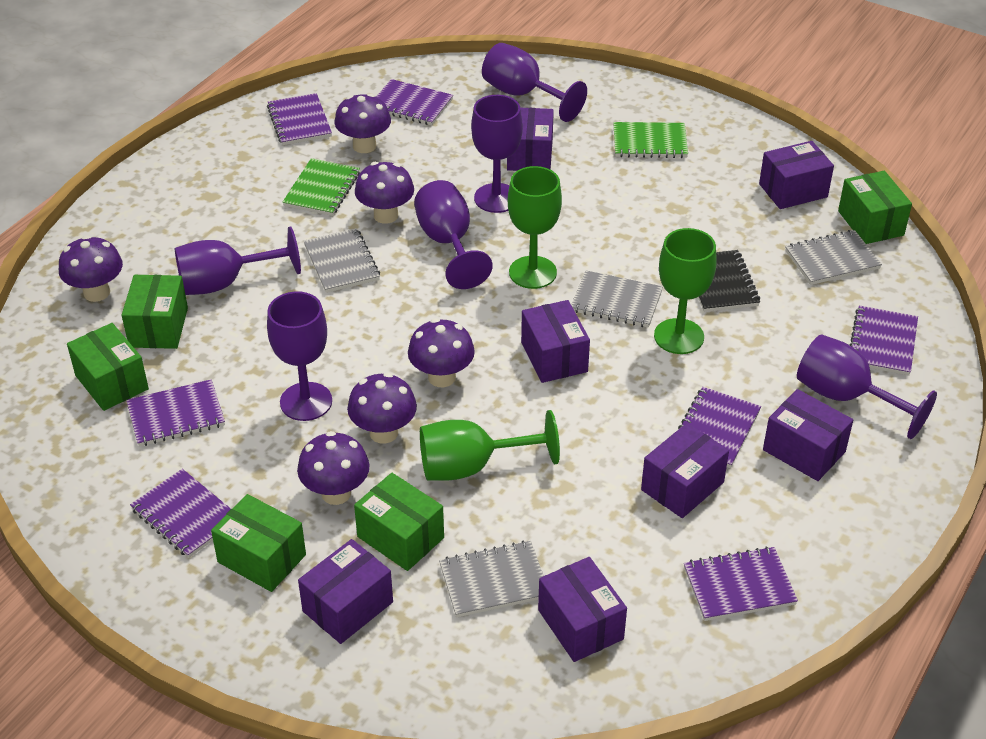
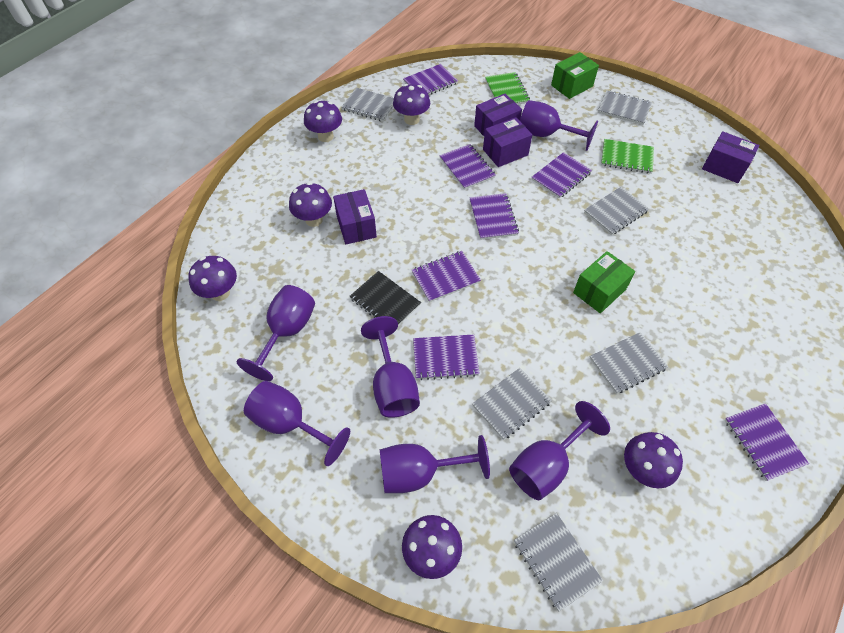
green box: 5 -> 2
green goblet: 3 -> 0
grey notebook: 4 -> 6
purple box: 7 -> 4

